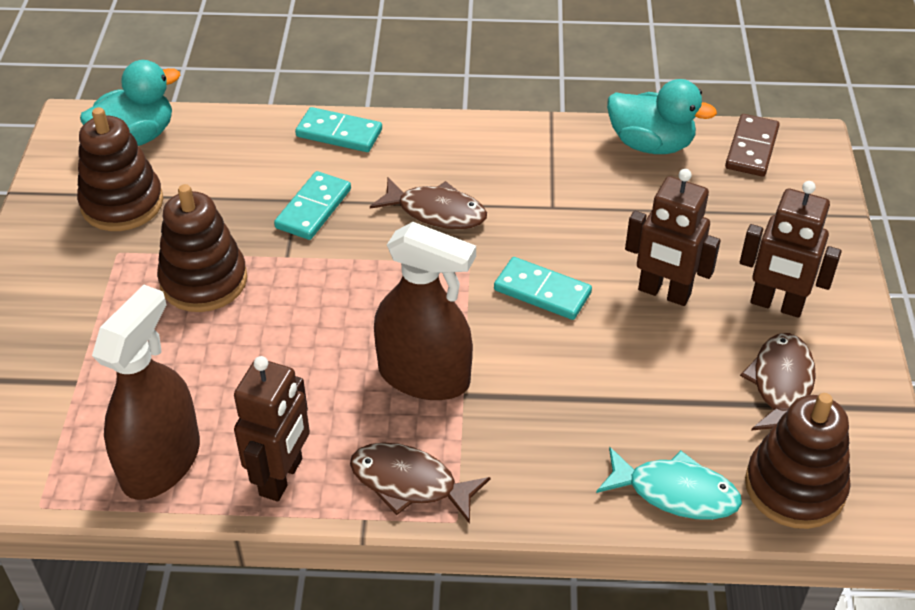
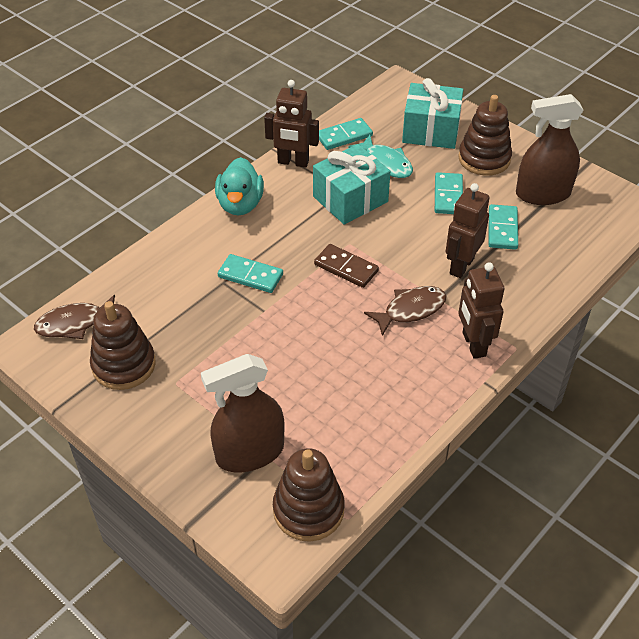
brown fish: 3 -> 2
turquoise domino: 3 -> 4
turquoise duck: 2 -> 1
turquoise gift: 0 -> 2

